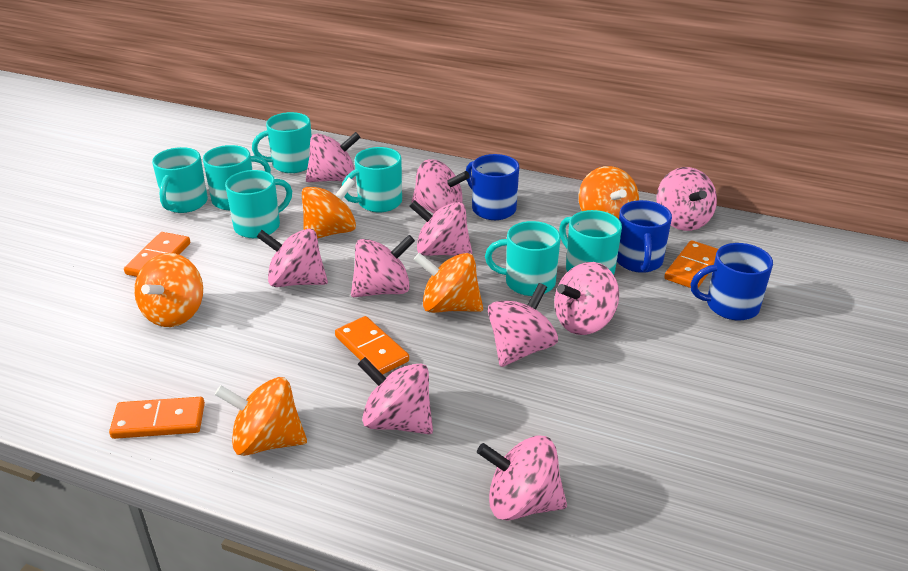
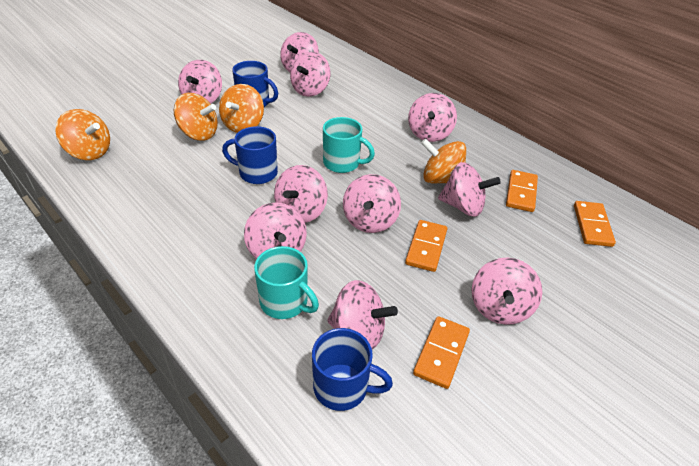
orange spinning top: 5 -> 4
turquoise mug: 7 -> 2

